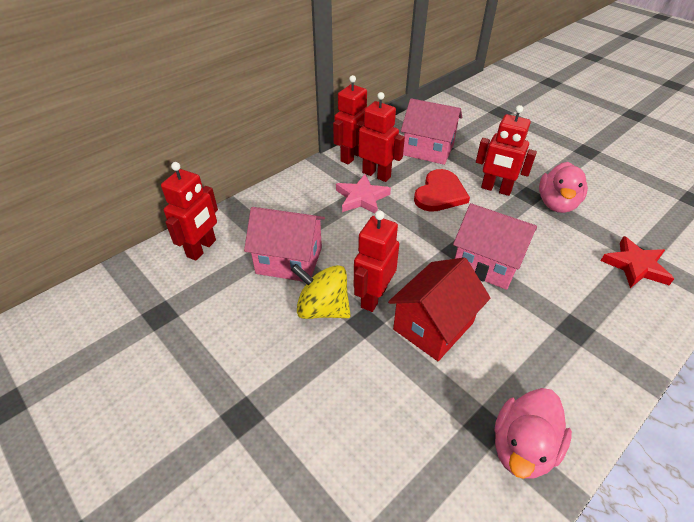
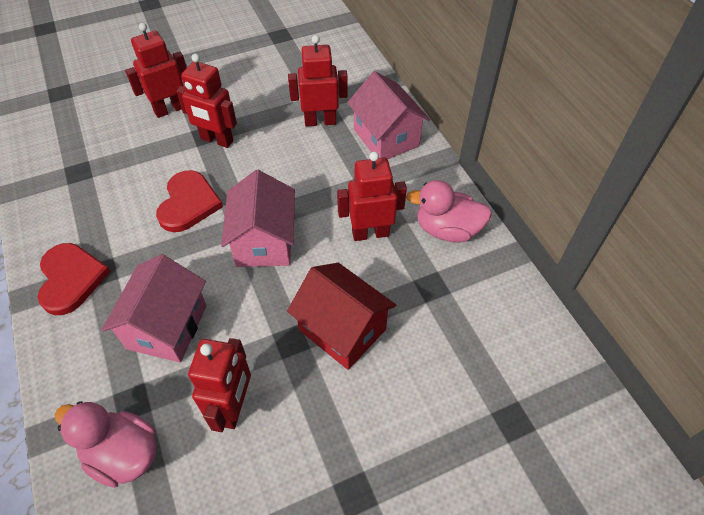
pink star: 1 -> 0
red heart: 1 -> 2
red star: 1 -> 0
yellow spinning top: 1 -> 0

